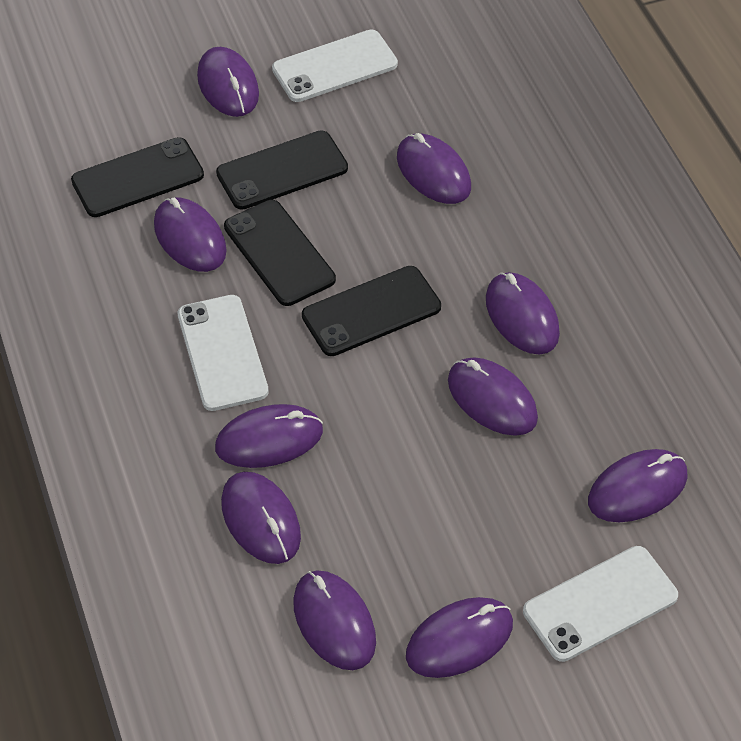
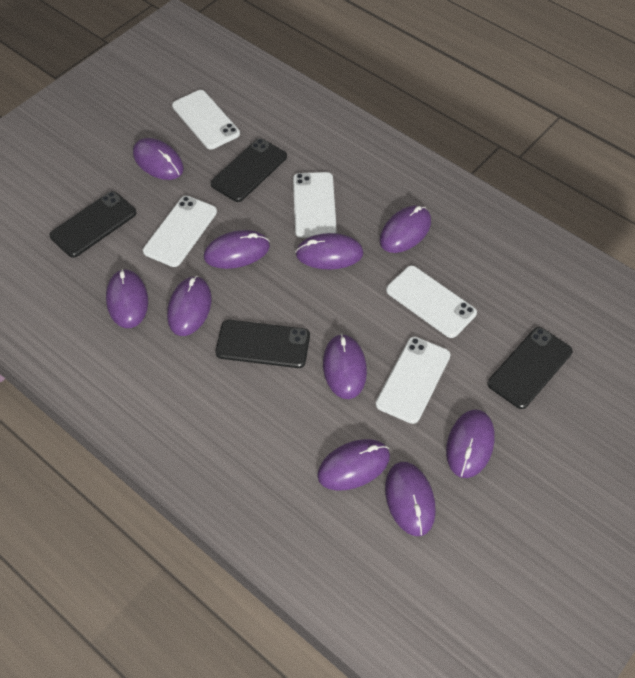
white phone: 3 -> 5

